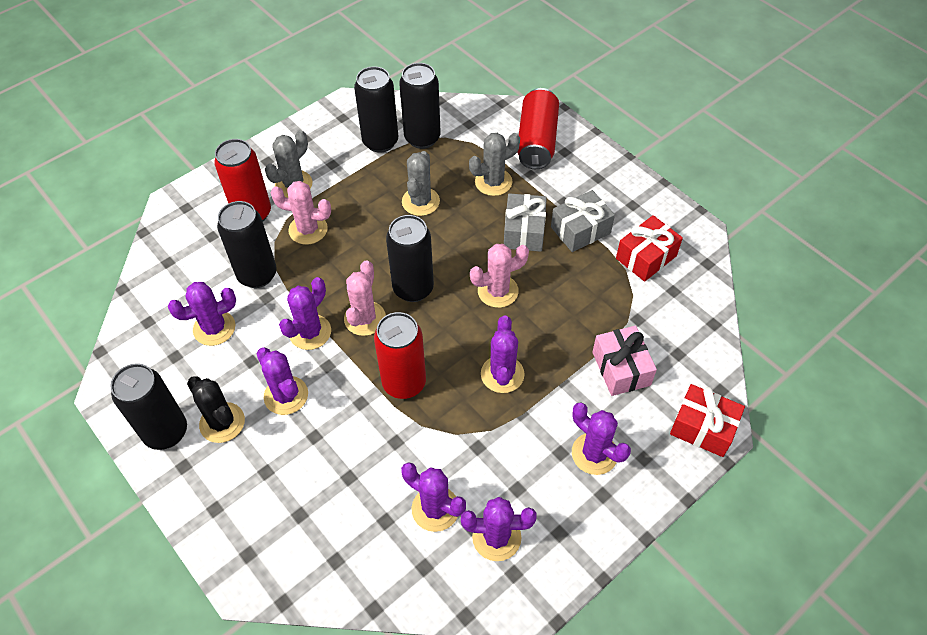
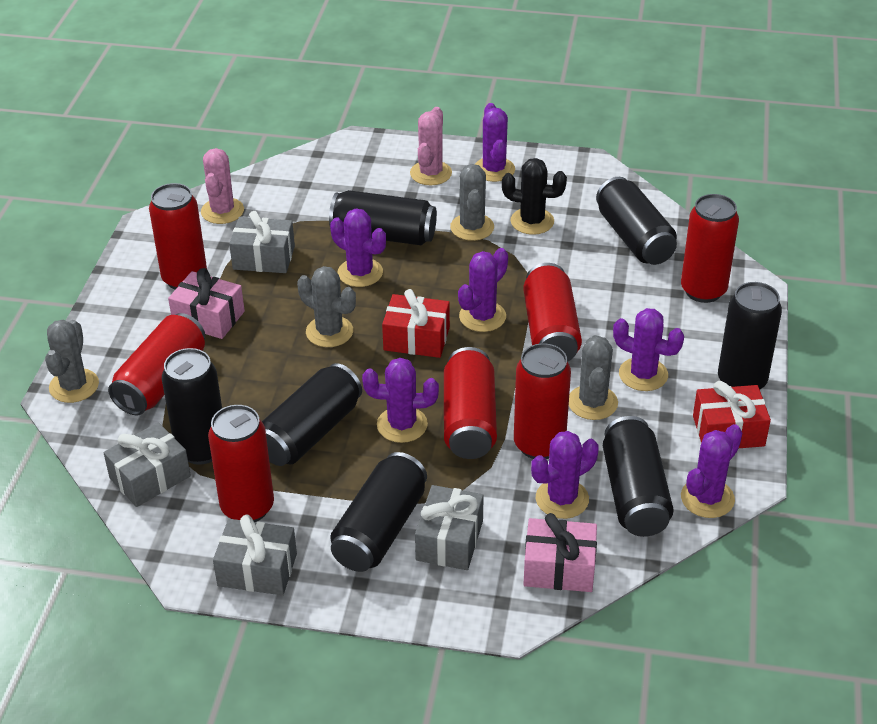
black can: 5 -> 7
grey cactus: 3 -> 4
grey gift: 2 -> 4
pink cactus: 3 -> 2
pink gift: 1 -> 2
red can: 3 -> 7

